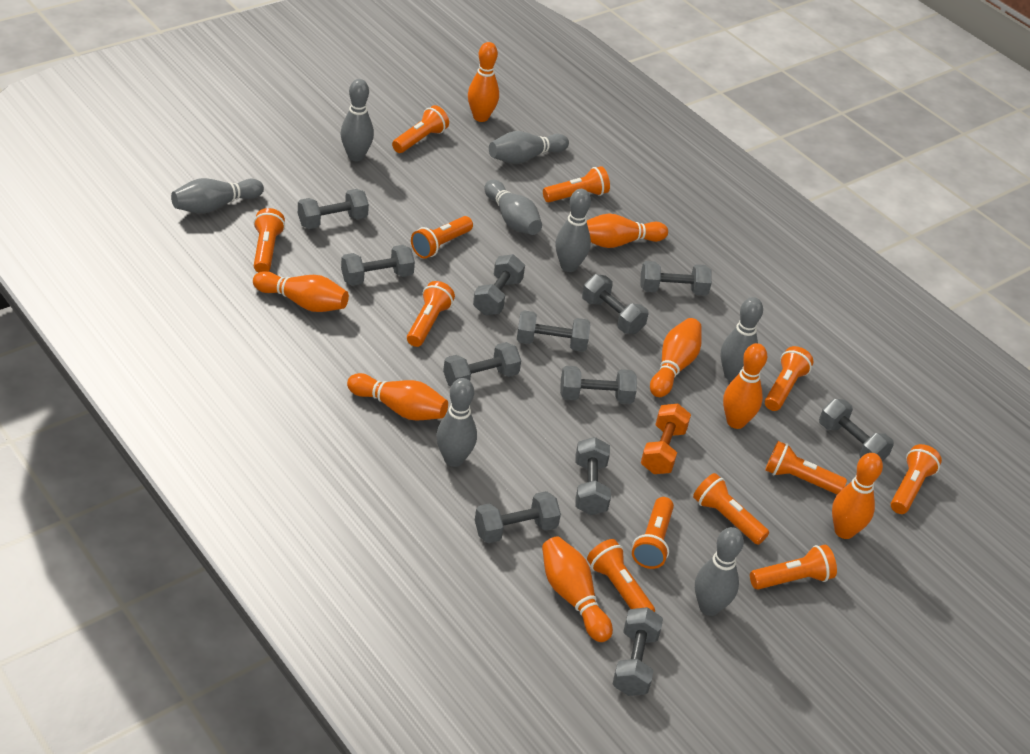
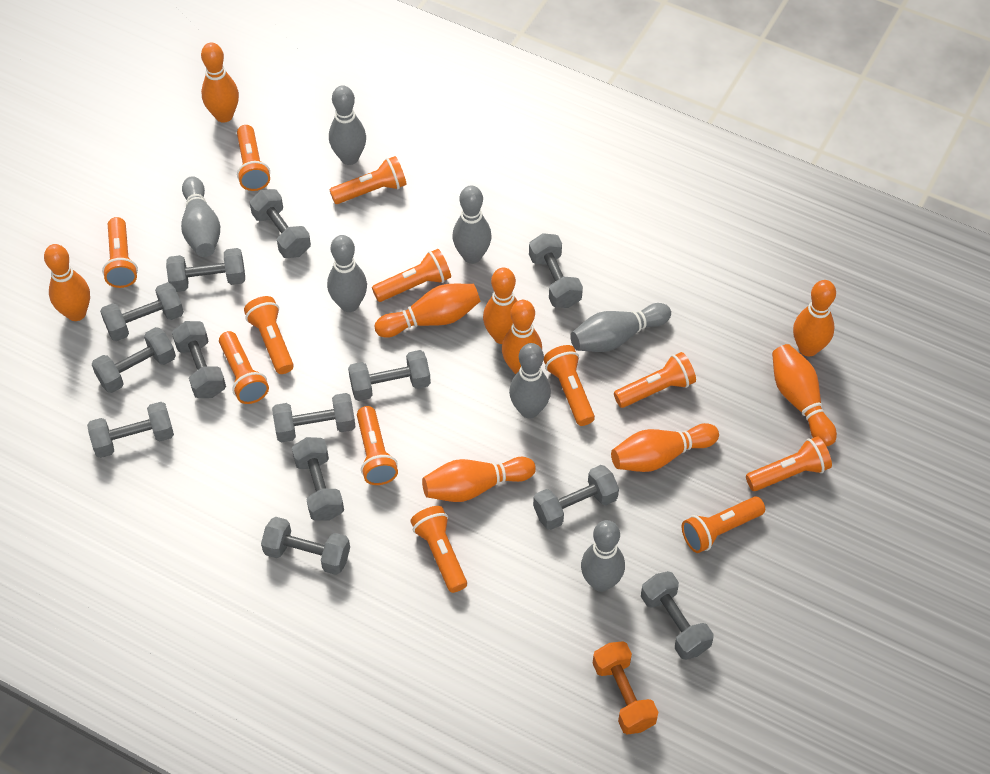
grey bowling pin: 8 -> 7
grey dumbbell: 12 -> 13
orange bowling pin: 8 -> 9

